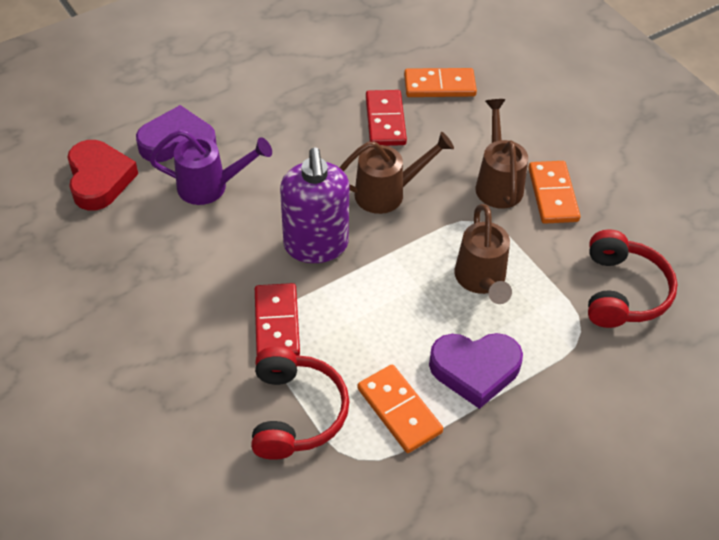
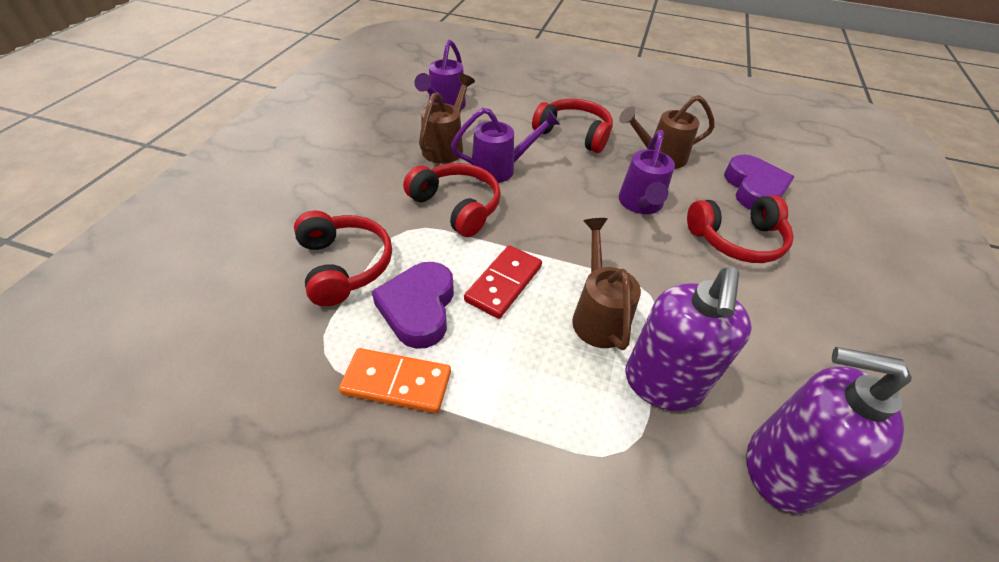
orange domino: 3 -> 1
purple soap dispenser: 1 -> 2
purple watering can: 1 -> 3
red domino: 2 -> 1
red headphones: 2 -> 4
red heart: 1 -> 0

